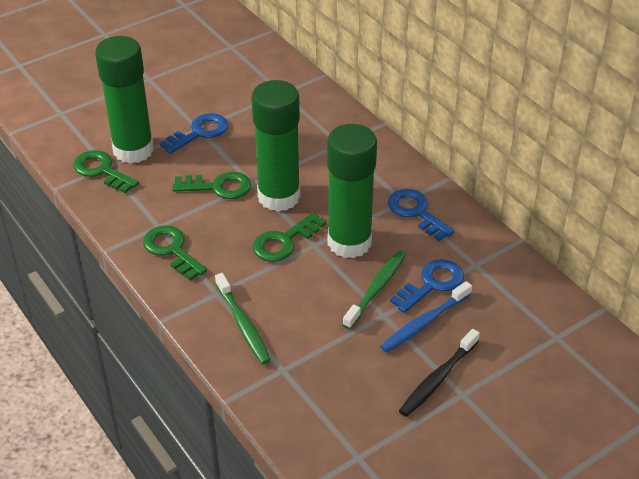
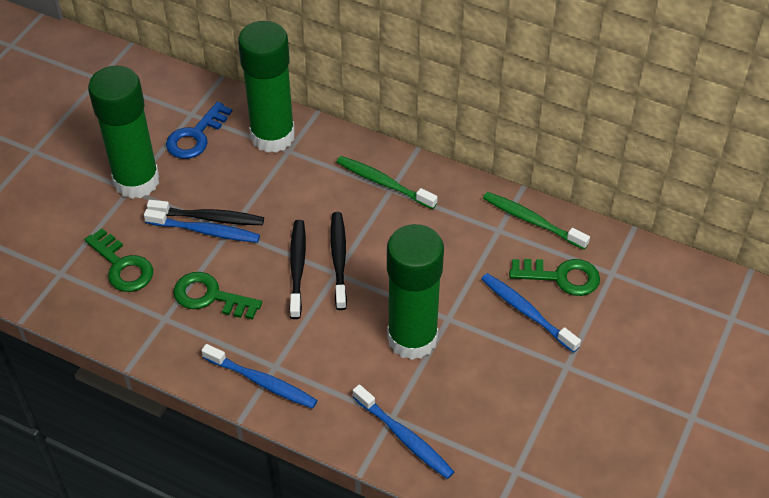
black toothbrush: 1 -> 3
blue key: 3 -> 1
blue toothbrush: 1 -> 4
green key: 4 -> 3

